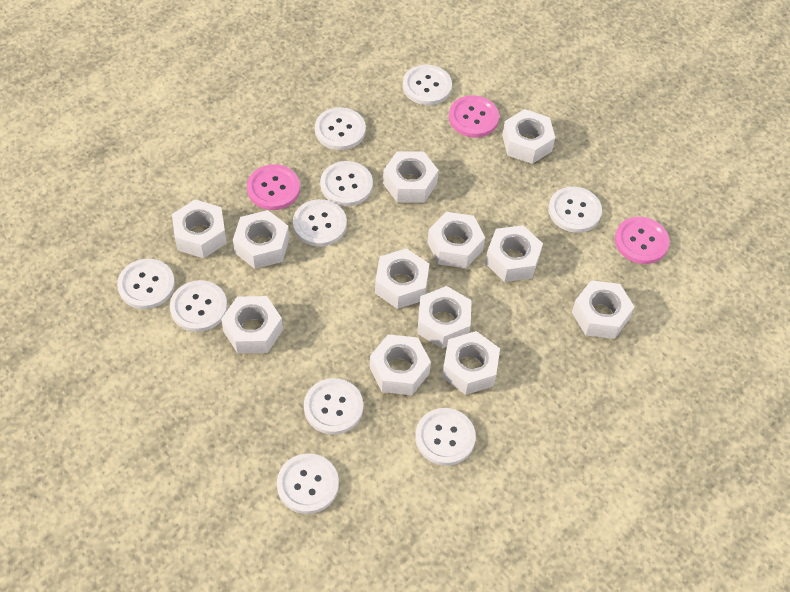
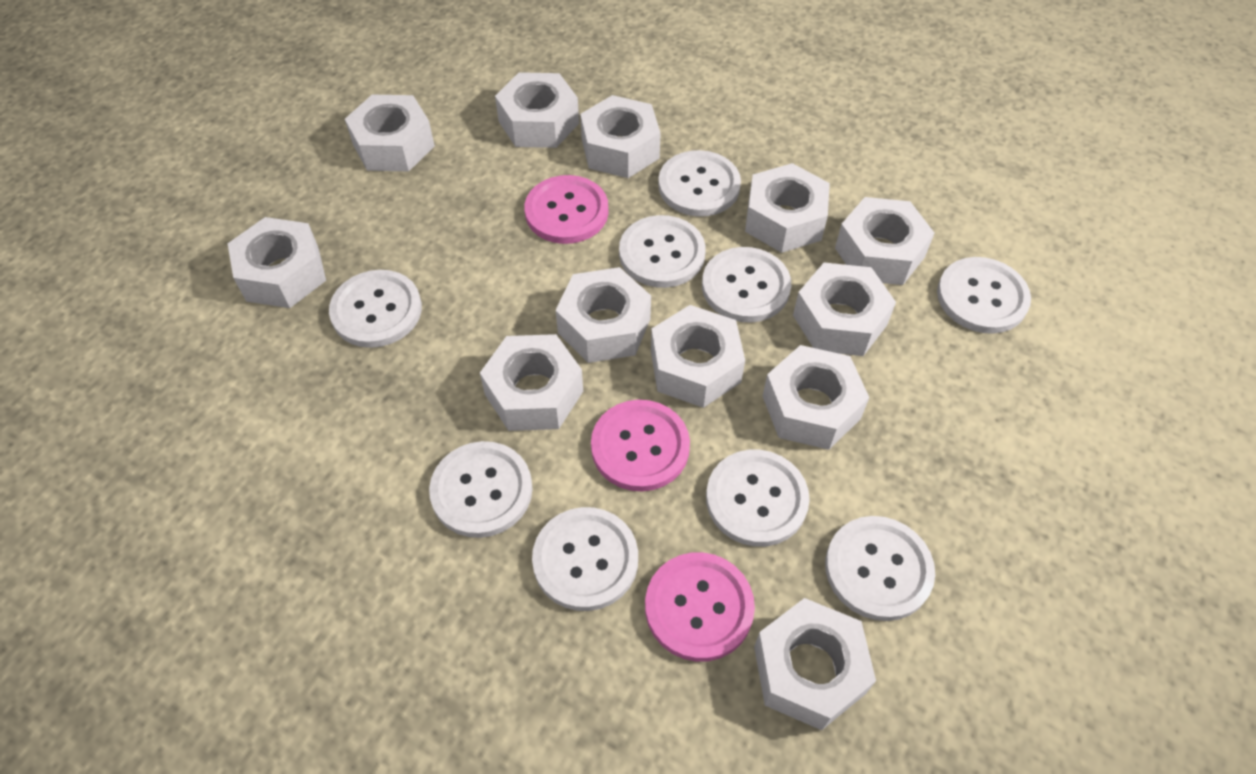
white button: 10 -> 9

